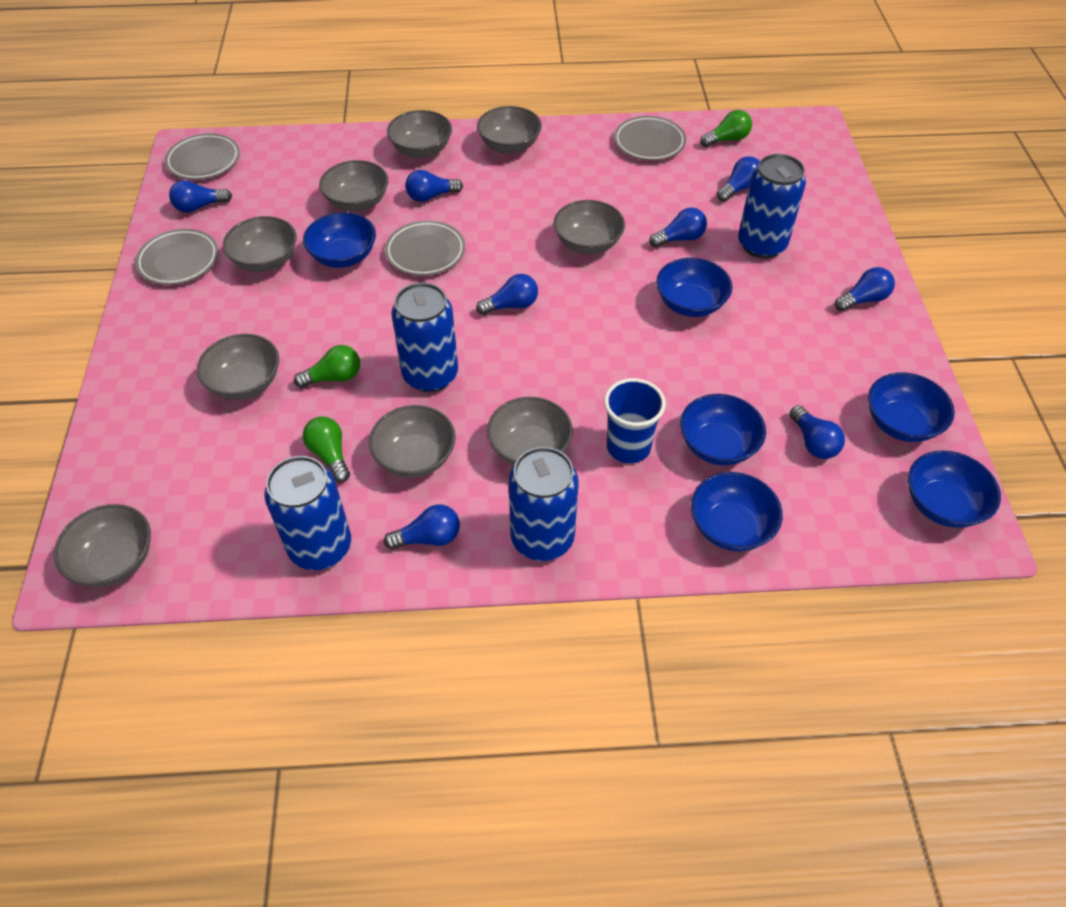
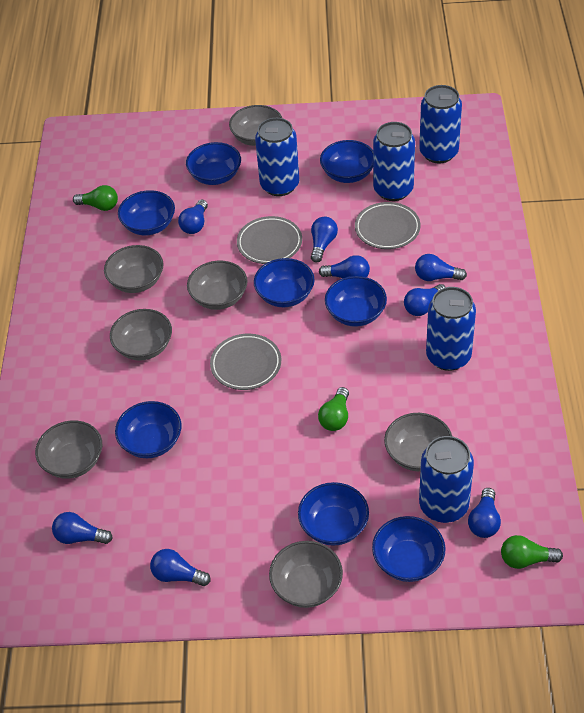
blue bowl: 6 -> 8
blue can: 4 -> 5
blue cup: 1 -> 0
grey bowl: 9 -> 7
grey plate: 4 -> 3

